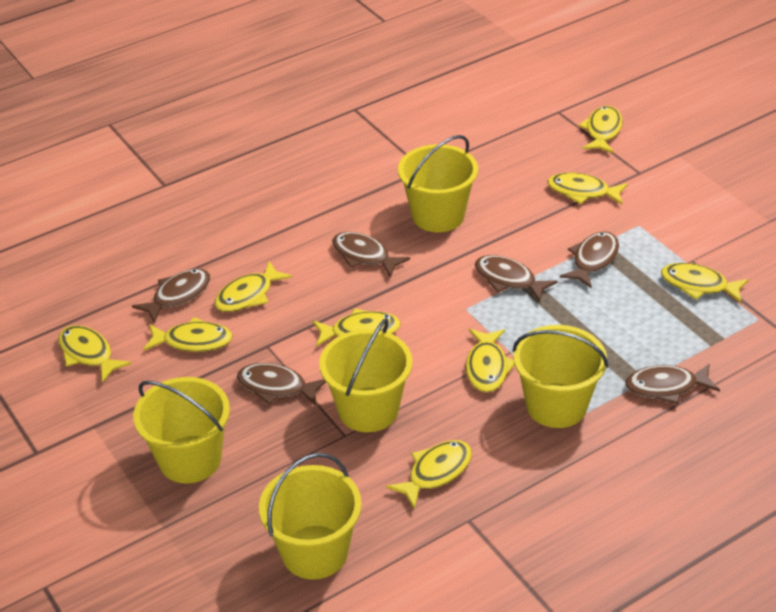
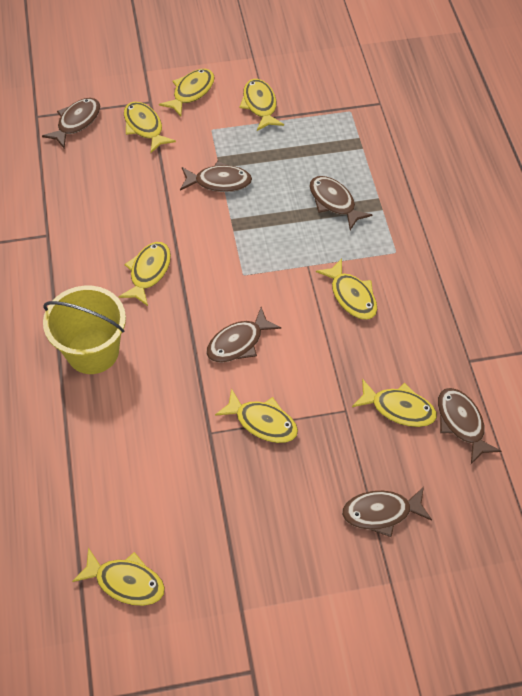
yellow bucket: 5 -> 1
yellow fish: 9 -> 8

